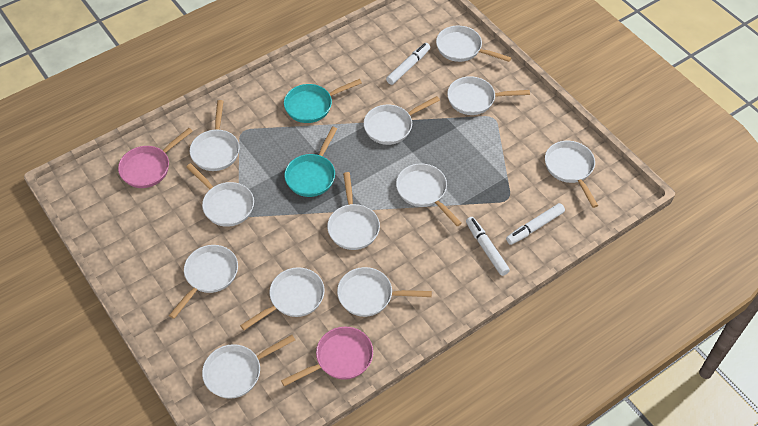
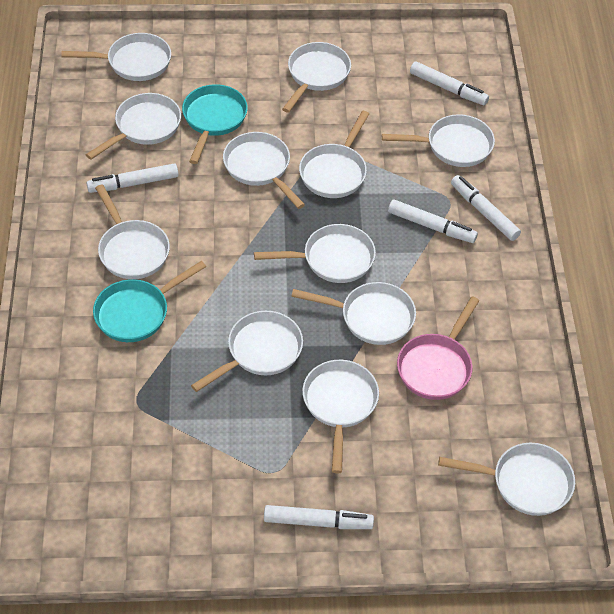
pink pan: 2 -> 1
white marker: 3 -> 5

